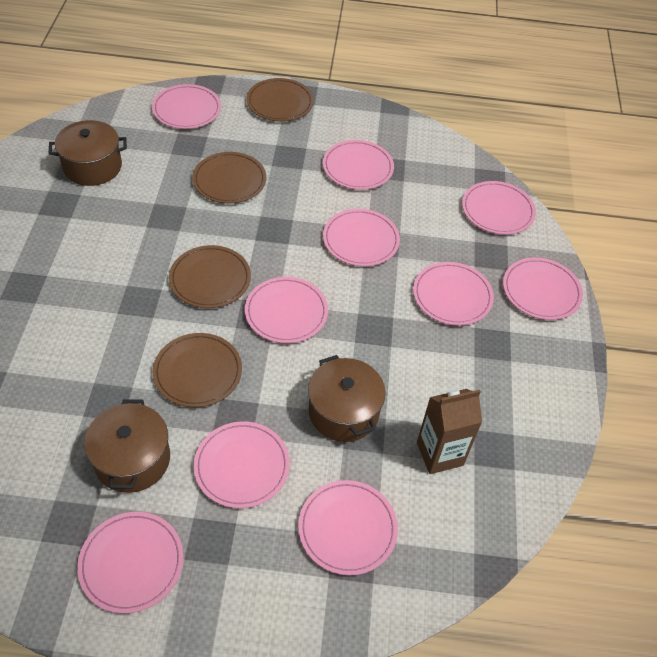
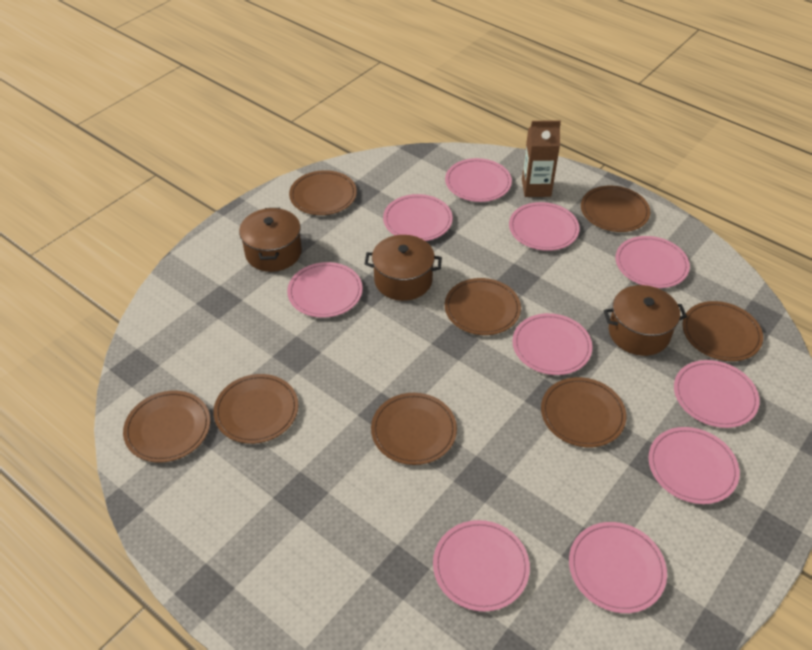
brown plate: 4 -> 8

